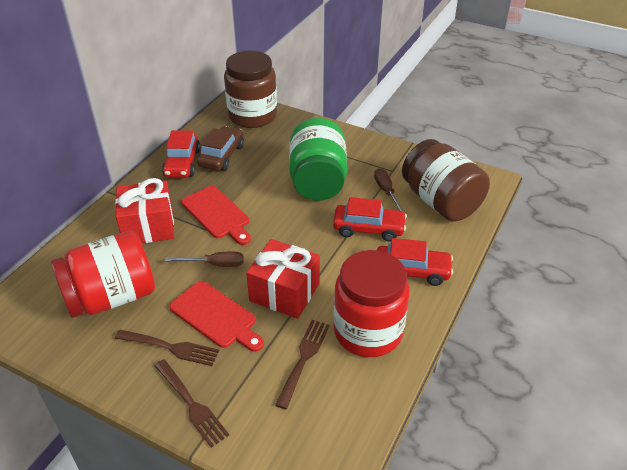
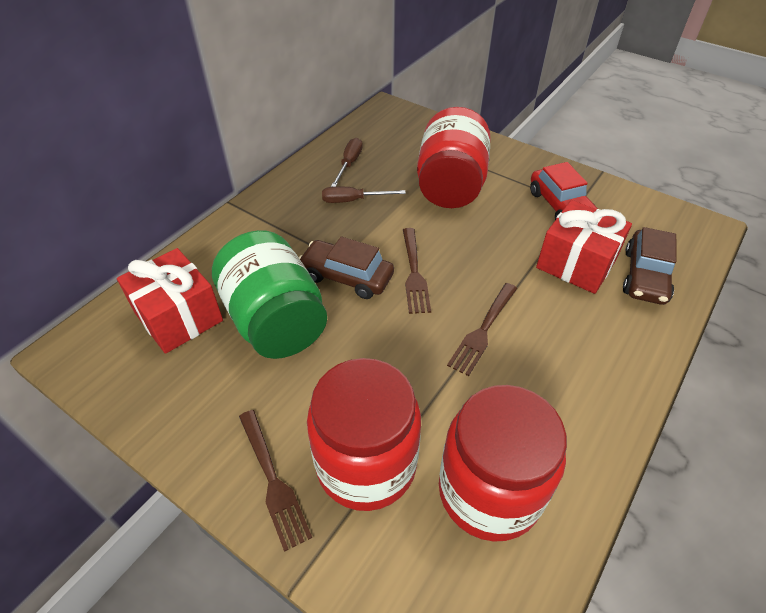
brown car: 1 -> 2
brown jar: 2 -> 0
red car: 3 -> 1
red cutting board: 2 -> 0
red jar: 2 -> 3

